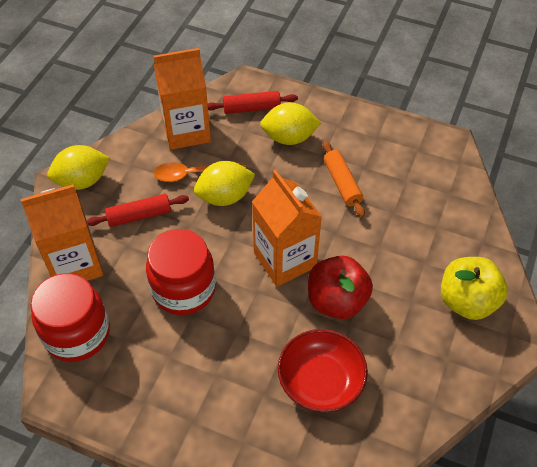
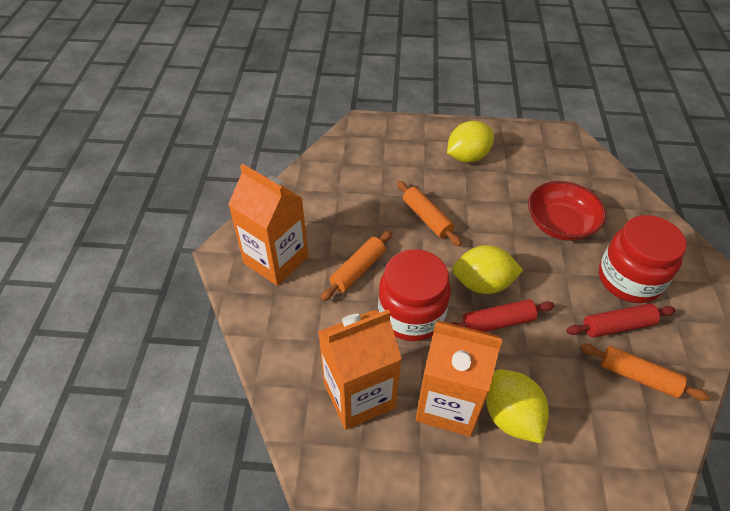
orange rolling pin: 1 -> 3
orange spoon: 1 -> 0
red apple: 1 -> 0
yellow apple: 1 -> 0

